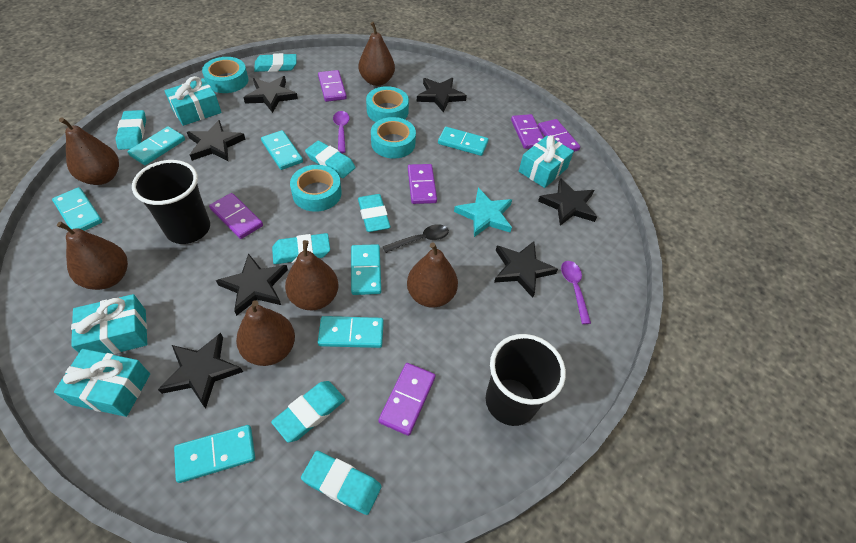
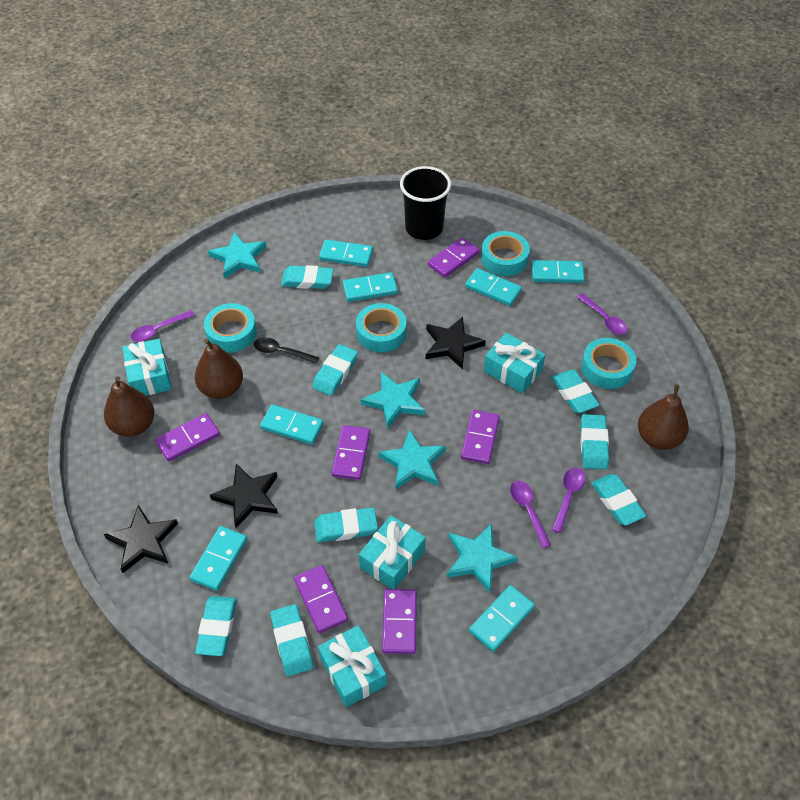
black cup: 2 -> 1
black star: 7 -> 3
brown pear: 6 -> 3
purple spoon: 2 -> 4
turquoise eraser: 7 -> 8
turquoise star: 1 -> 4

